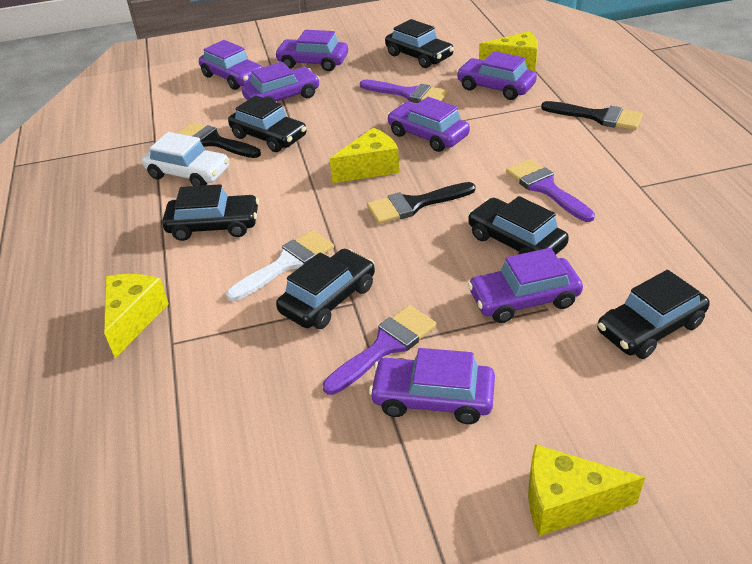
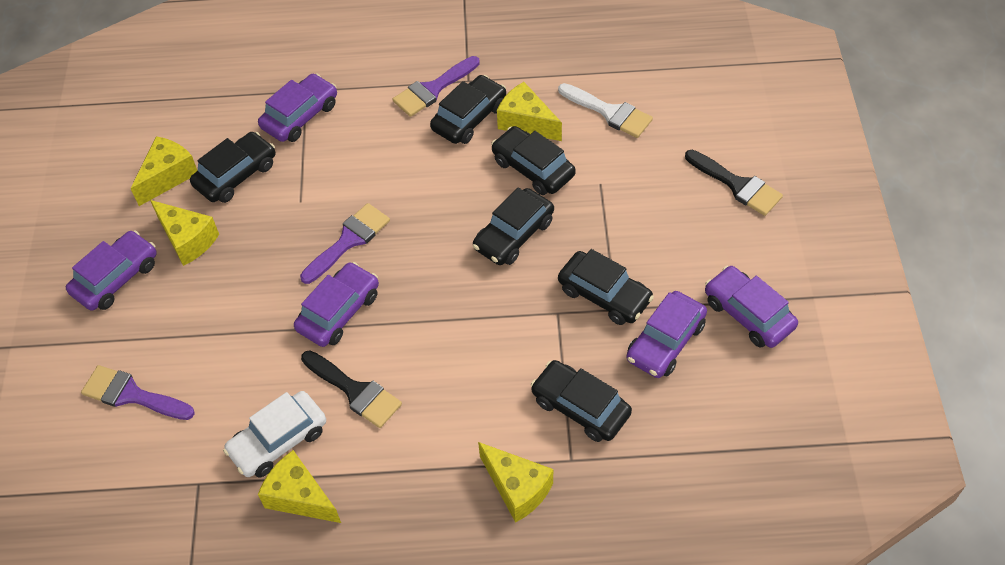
black brush: 3 -> 2
purple car: 7 -> 5
yellow cheese: 4 -> 5

